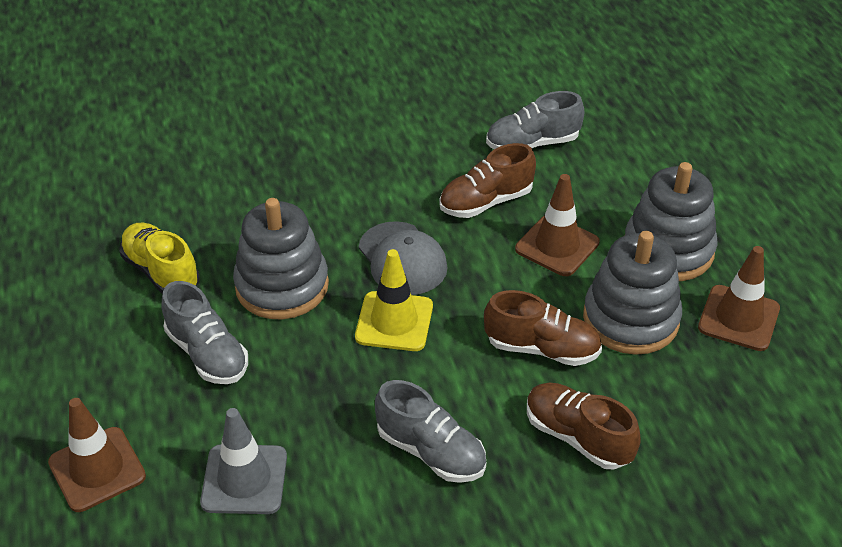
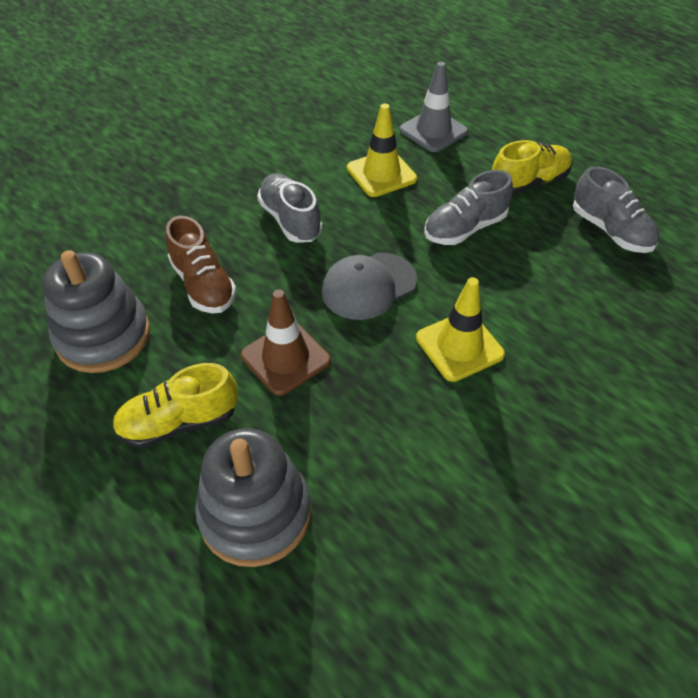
brown shoe: 3 -> 1
brown traffic cone: 3 -> 1
grey stacking toy: 3 -> 2
yellow shoe: 1 -> 2
yellow traffic cone: 1 -> 2

